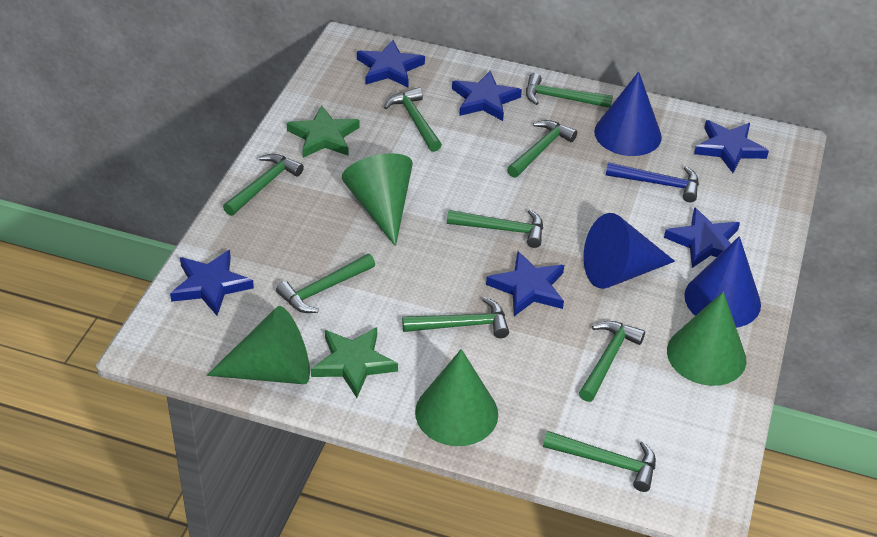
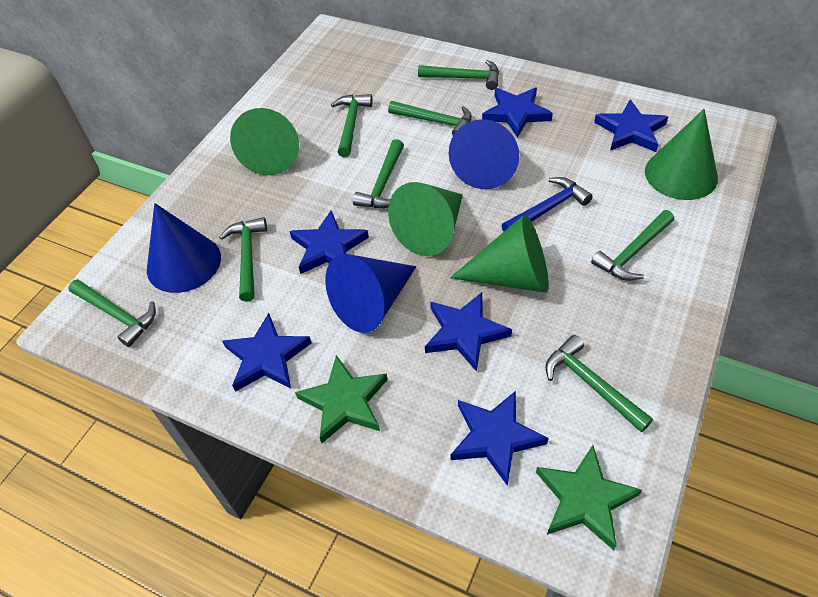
green hammer: 9 -> 8

